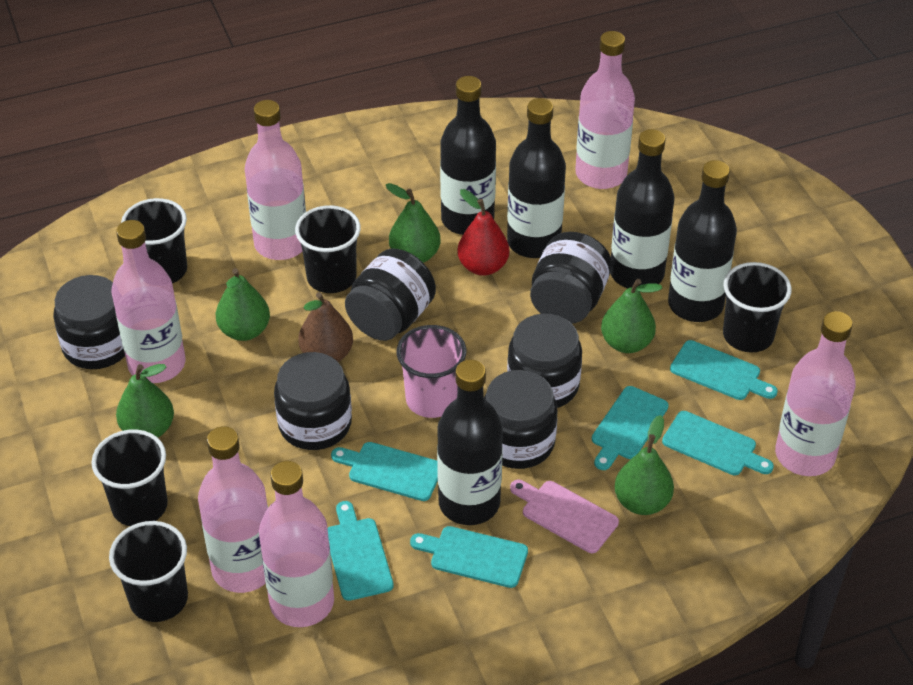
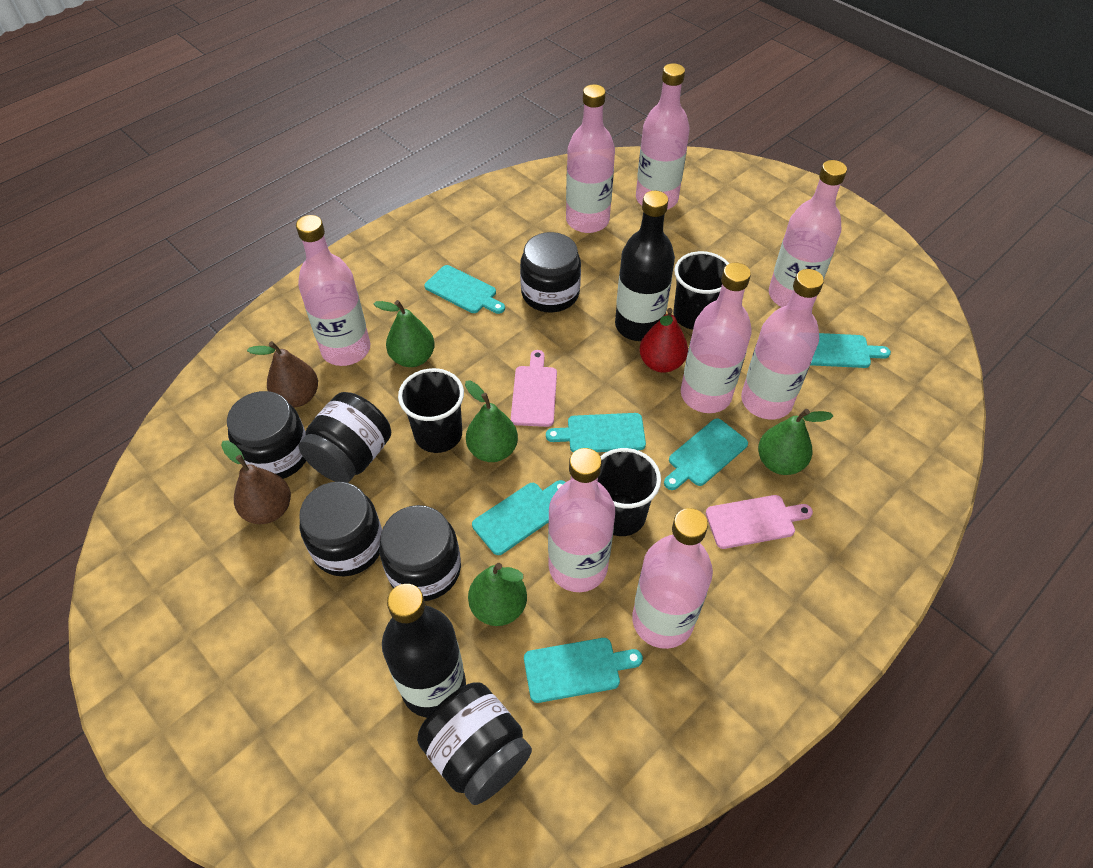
black bottle: 5 -> 2
black cup: 5 -> 3
brown pear: 1 -> 2
green pear: 5 -> 4
pink bottle: 6 -> 8
pink cup: 1 -> 0
pink cutting board: 1 -> 2

